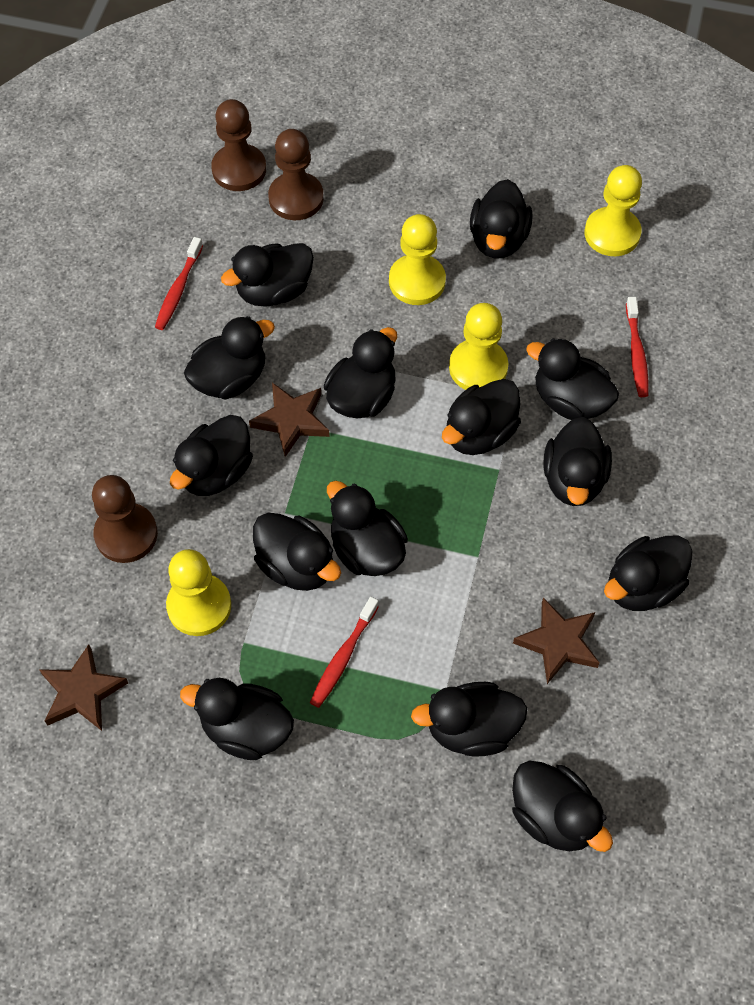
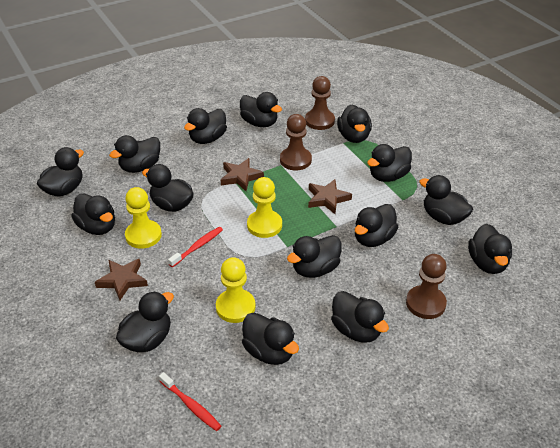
black duck: 14 -> 15
red toothbrush: 3 -> 2
yellow pawn: 4 -> 3

